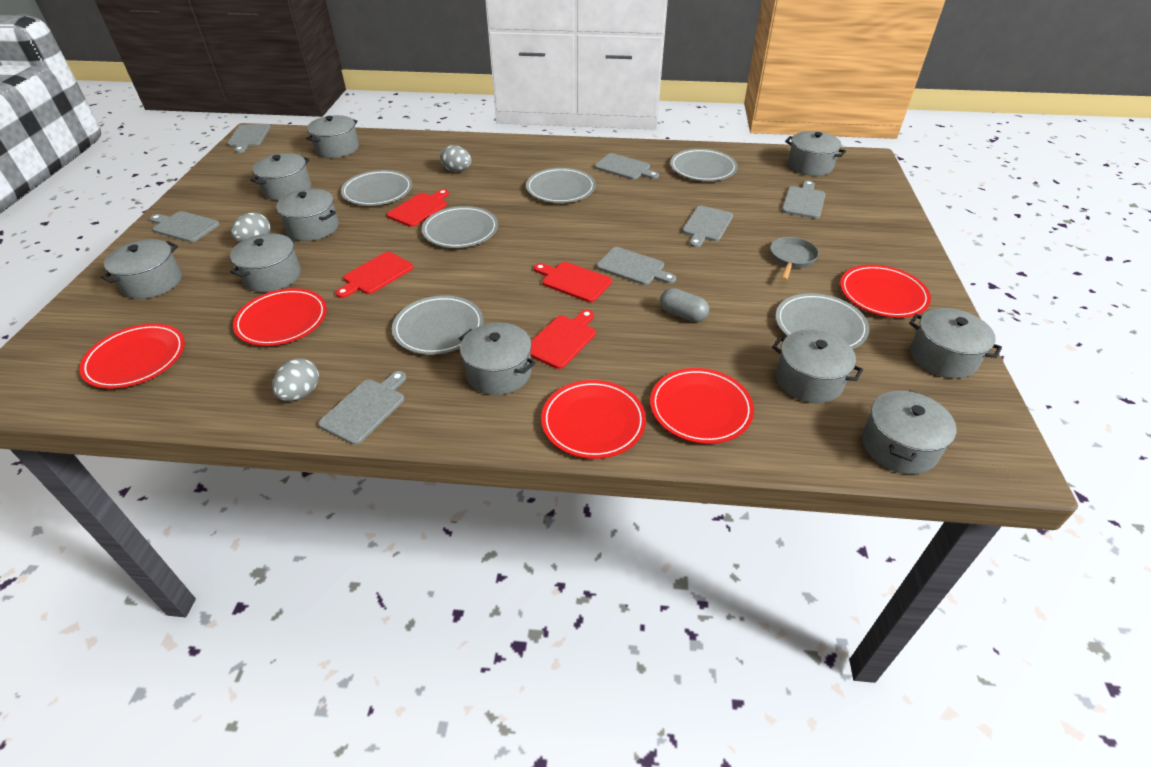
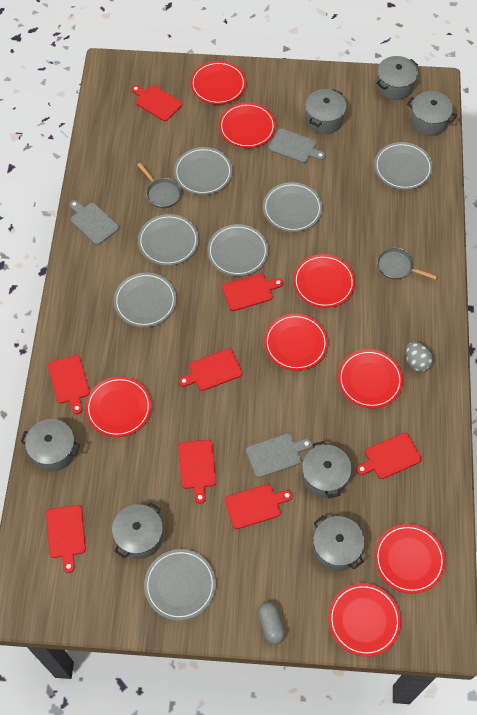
grey cutting board: 7 -> 3
grey egg: 3 -> 1
grey pan: 1 -> 2
grey plate: 6 -> 7
grey pot: 10 -> 7
red cutting board: 4 -> 8
red plate: 5 -> 8

